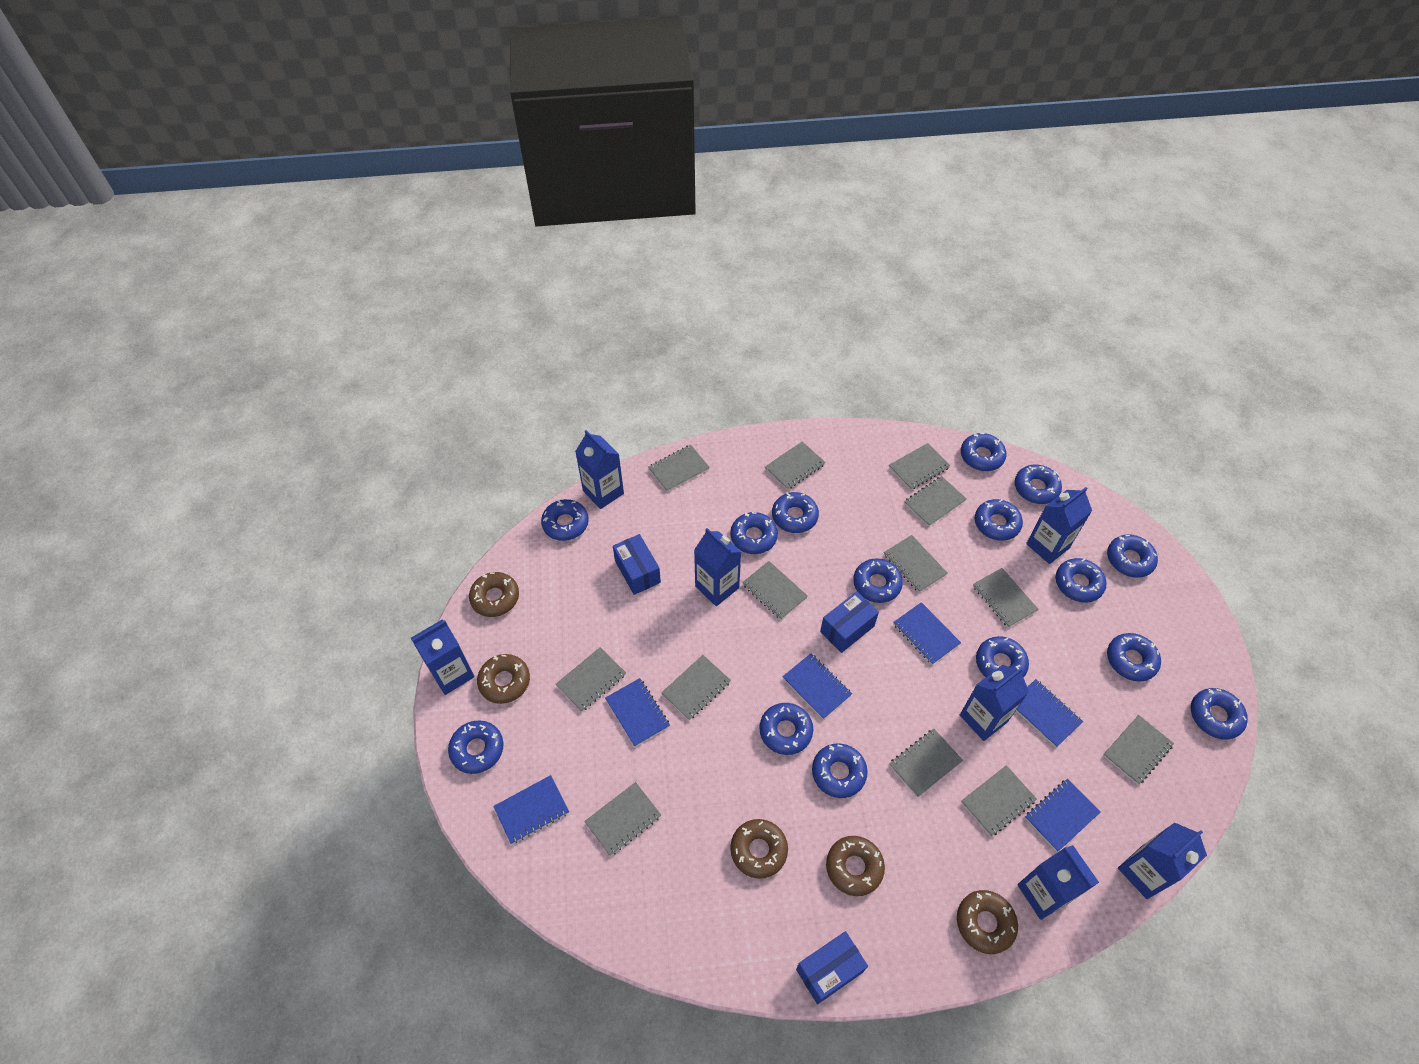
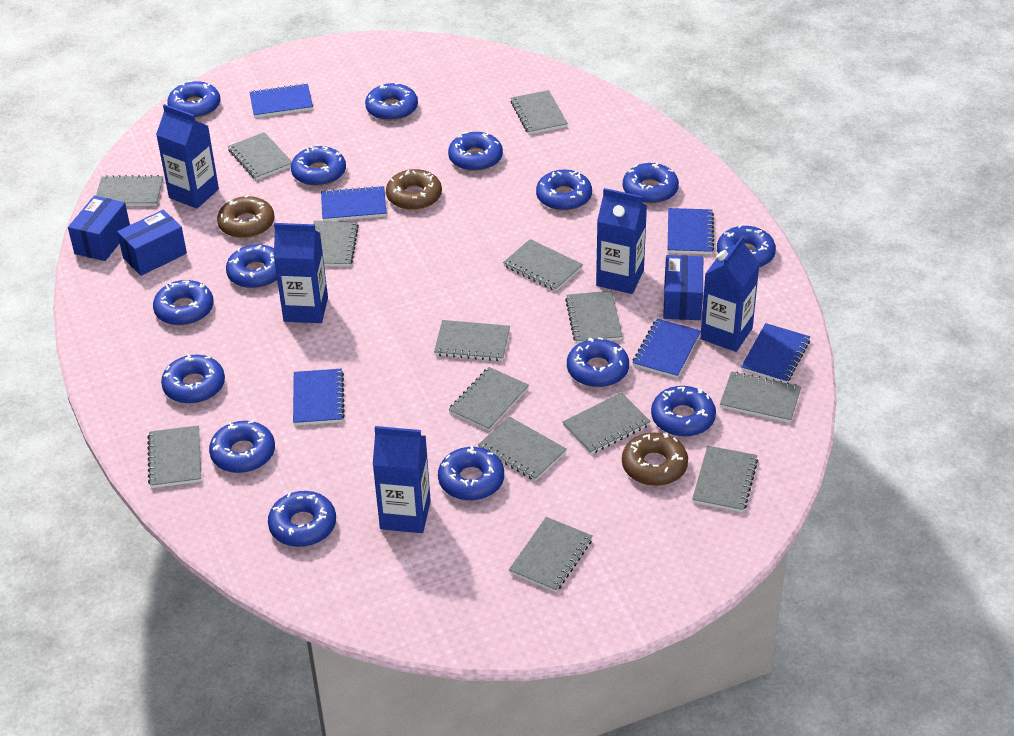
blue carton: 7 -> 5
brown donut: 5 -> 3
grey notebook: 13 -> 14

